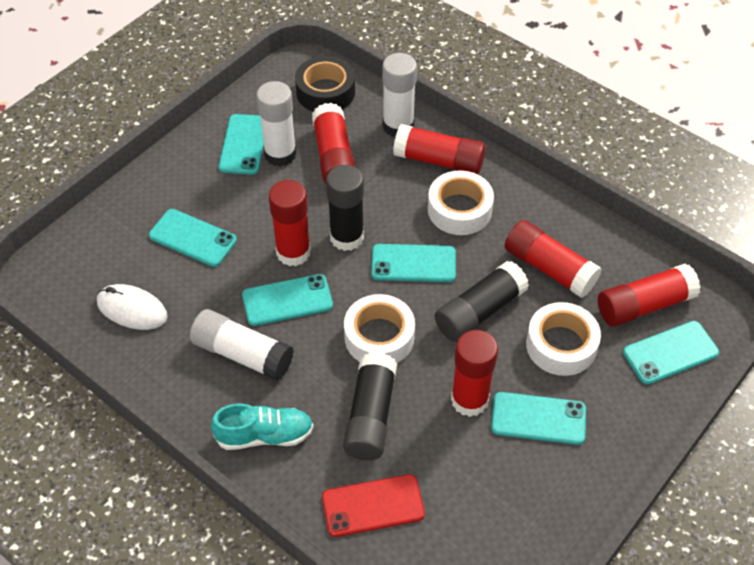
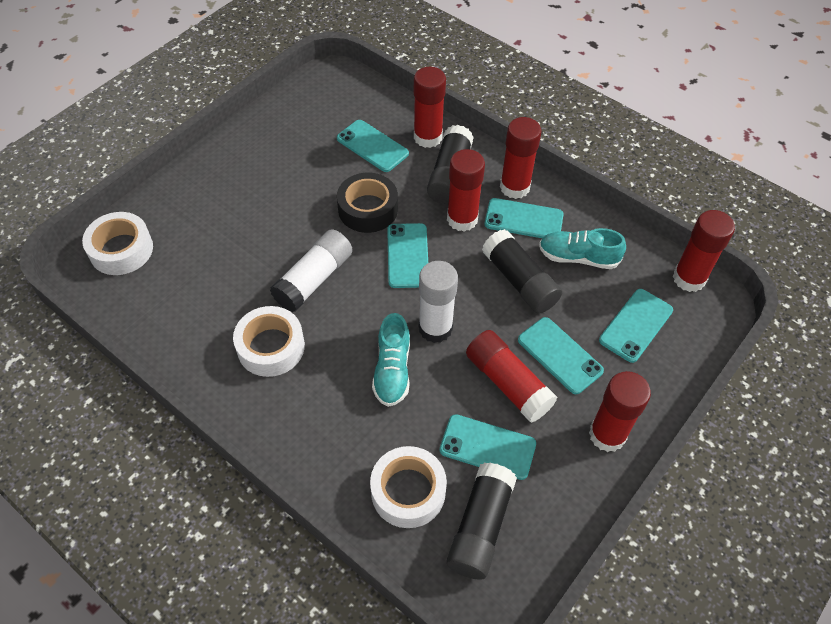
red phone: 1 -> 0
turquoise shoe: 1 -> 2
white glue stick: 3 -> 2
white mouse: 1 -> 0

